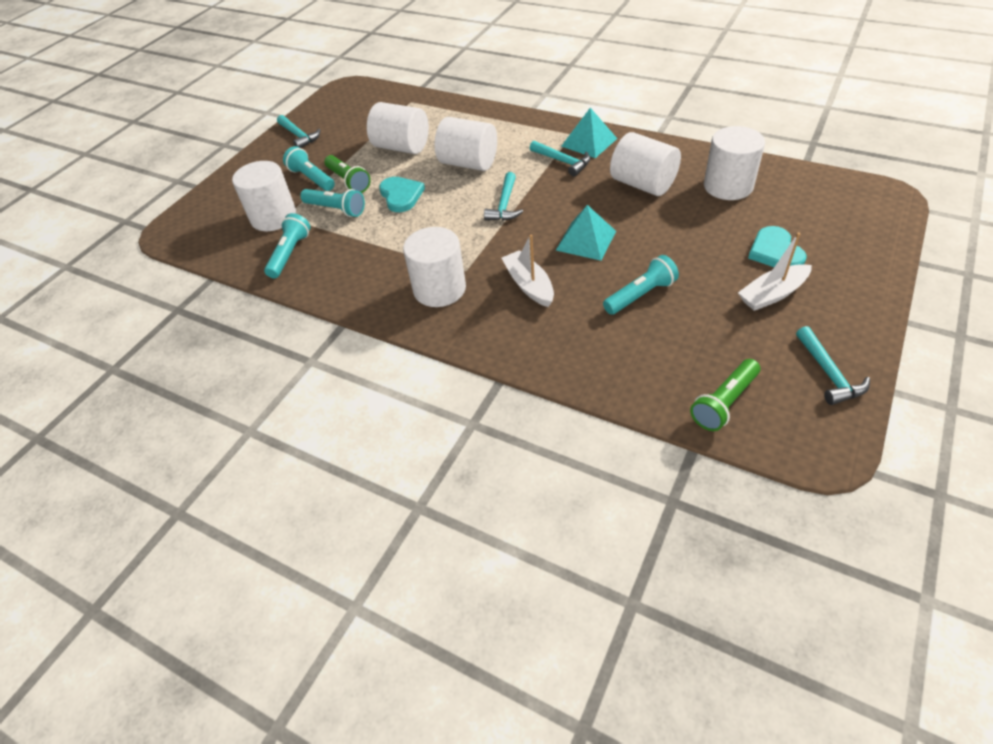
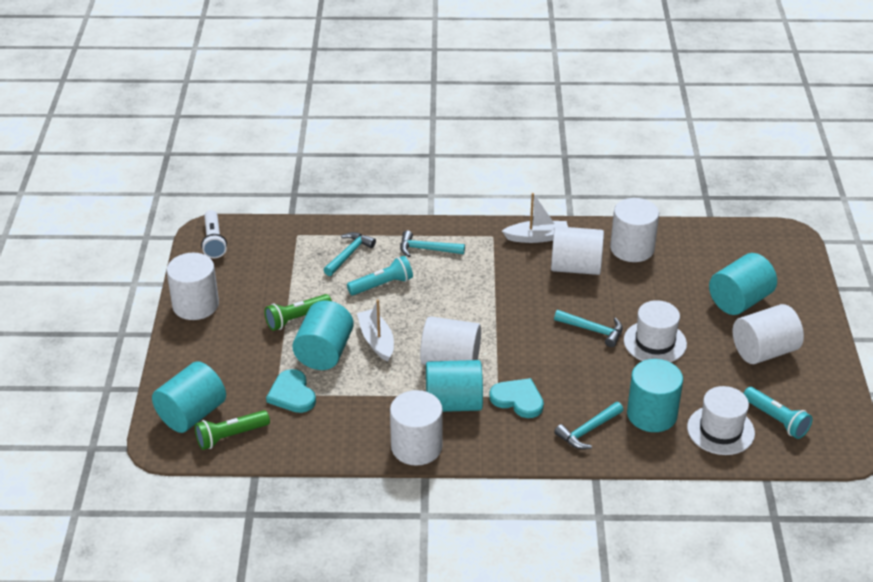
turquoise cylinder: 0 -> 5
turquoise flashlight: 4 -> 2
turquoise pyramid: 2 -> 0
white flashlight: 0 -> 1
white hat: 0 -> 2

